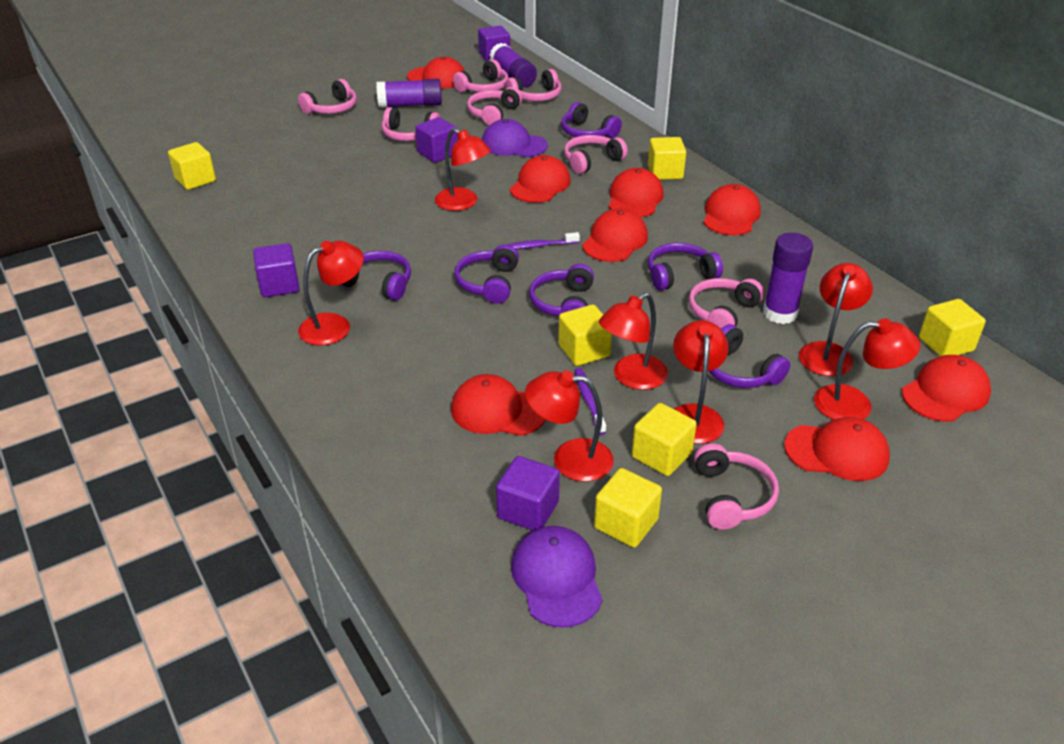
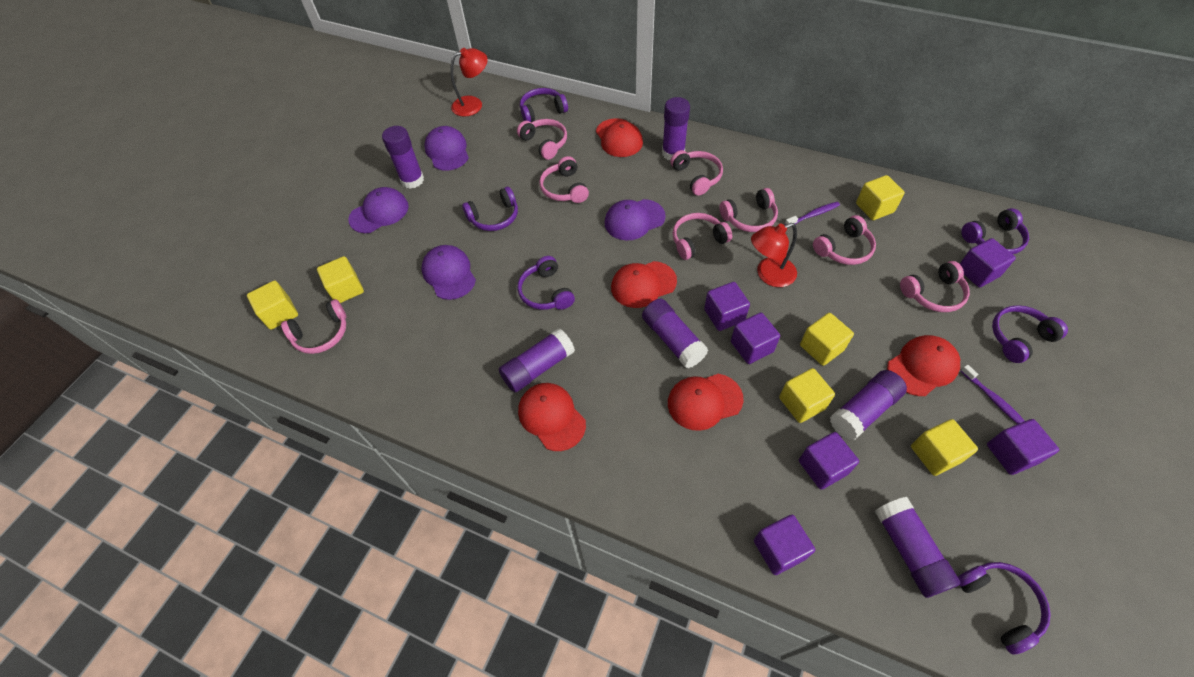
purple cap: 2 -> 4
purple cube: 4 -> 6
purple glue stick: 3 -> 6
red cap: 8 -> 5
red lamp: 7 -> 2

